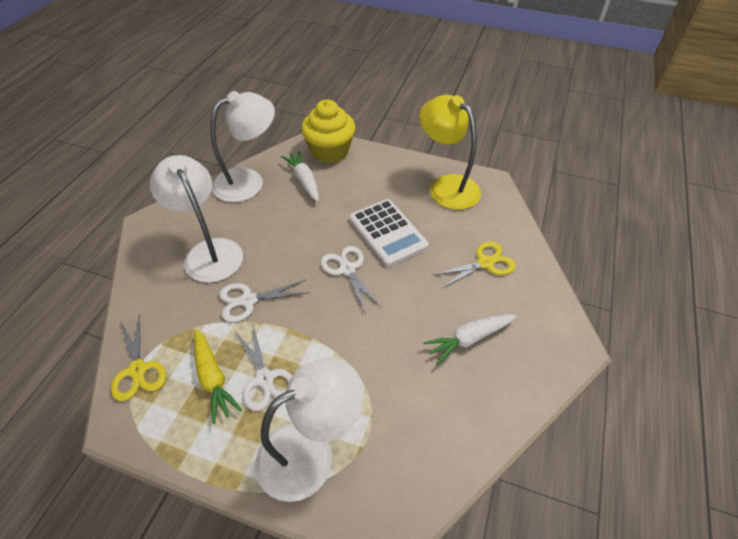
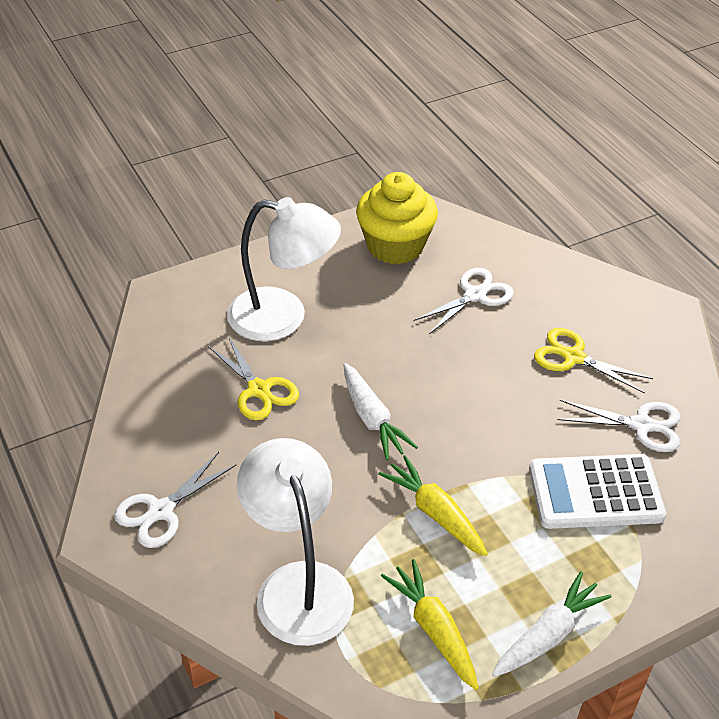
white lamp: 3 -> 2
yellow carrot: 1 -> 2
yellow lamp: 1 -> 0

